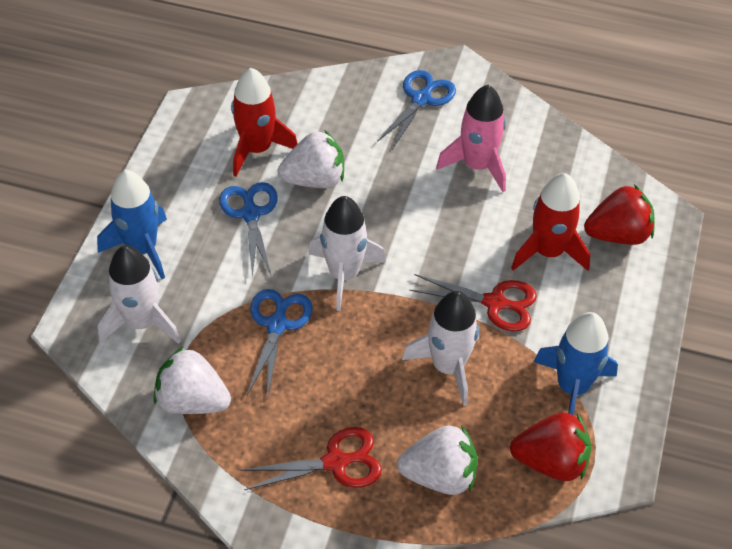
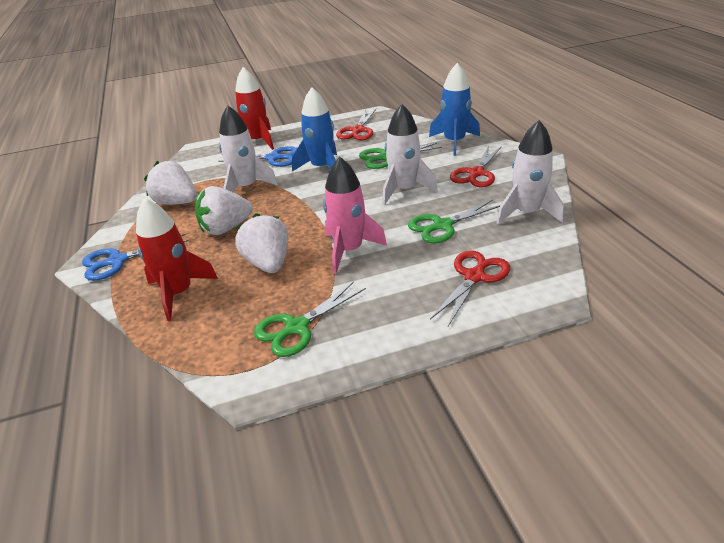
blue scissors: 3 -> 2
green scissors: 0 -> 3
red scissors: 2 -> 3
red strawberry: 2 -> 0

